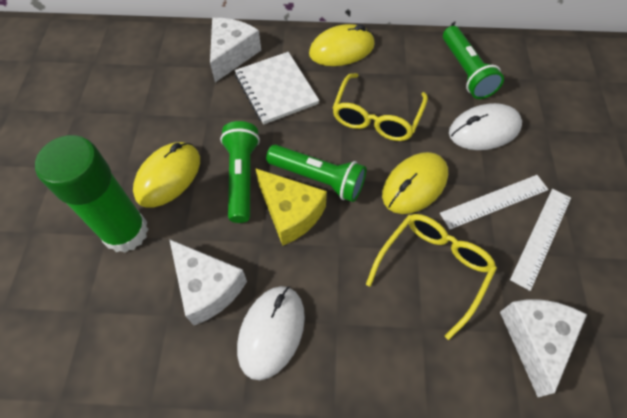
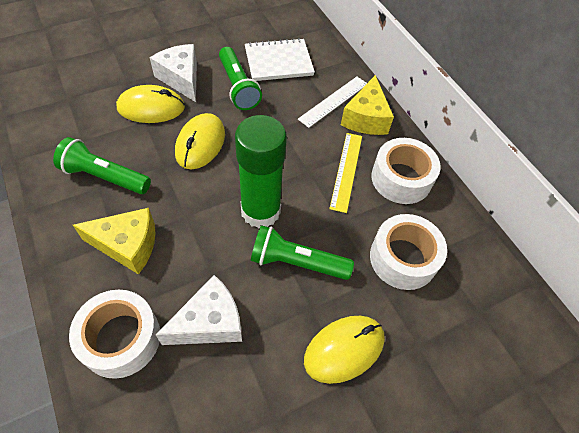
white cheese: 3 -> 2
white mouse: 2 -> 0
white ruler: 2 -> 1
white tape: 0 -> 3
yellow cheese: 1 -> 2
yellow glasses: 2 -> 0
yellow ruler: 0 -> 1

